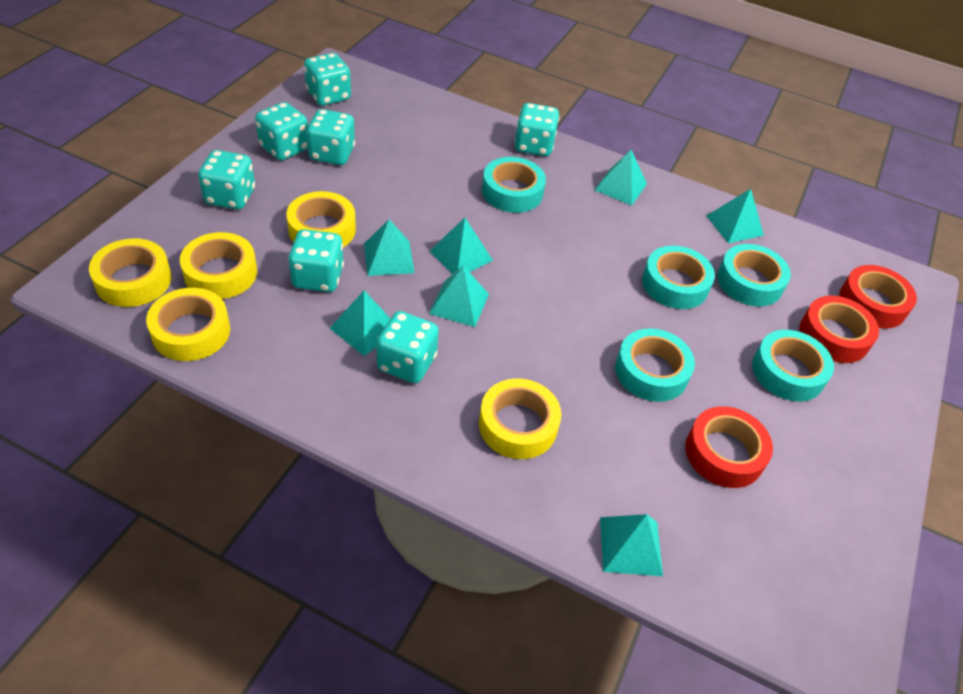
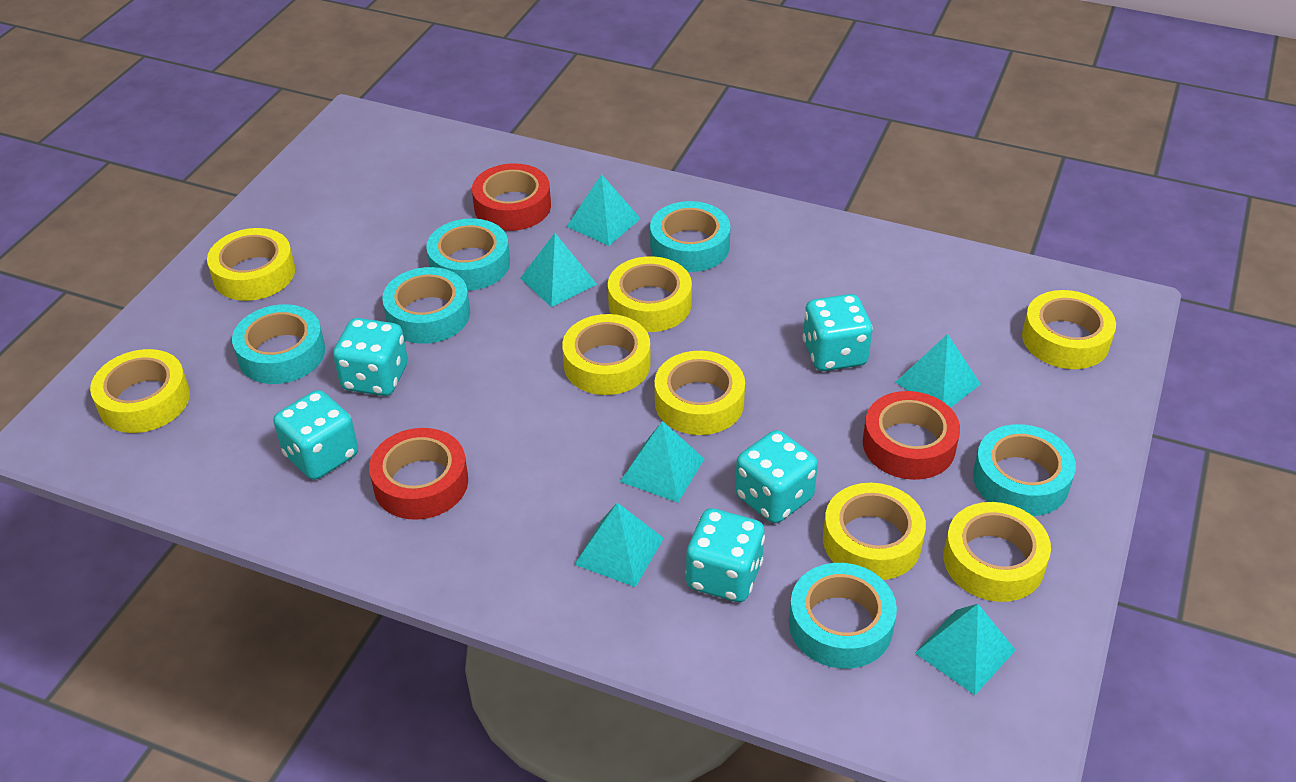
turquoise dice: 7 -> 5
turquoise pyramid: 7 -> 6
turquoise tape: 5 -> 6
yellow tape: 5 -> 8

